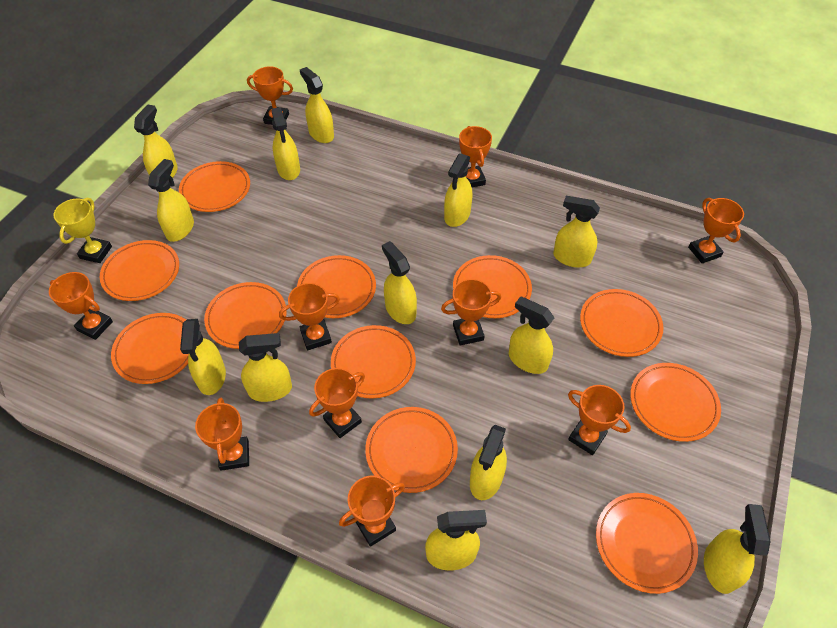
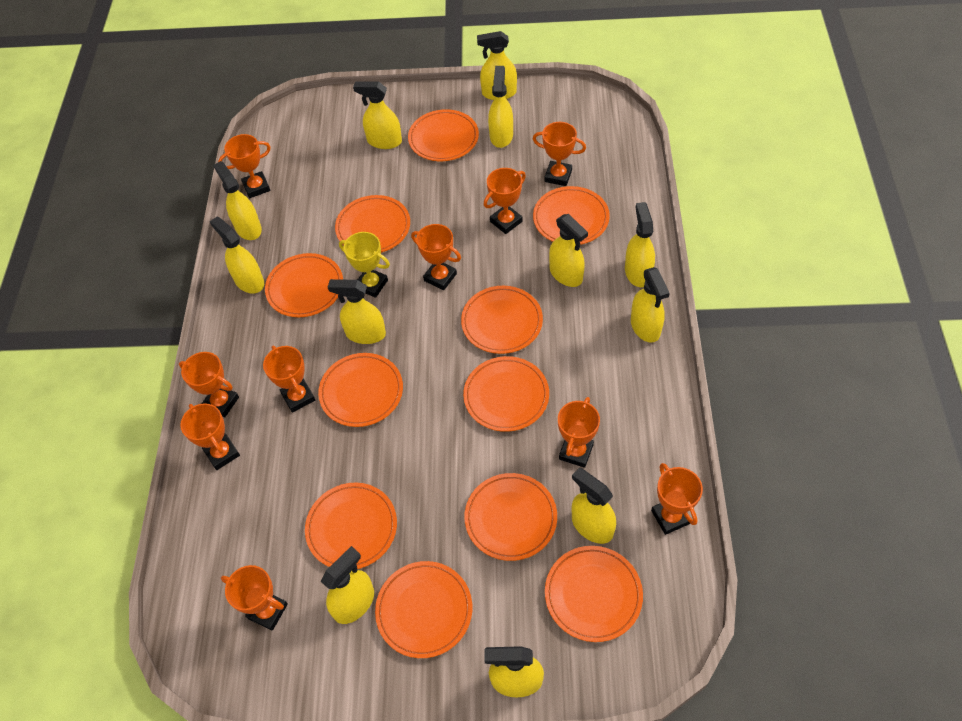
yellow spray bottle: 13 -> 12

